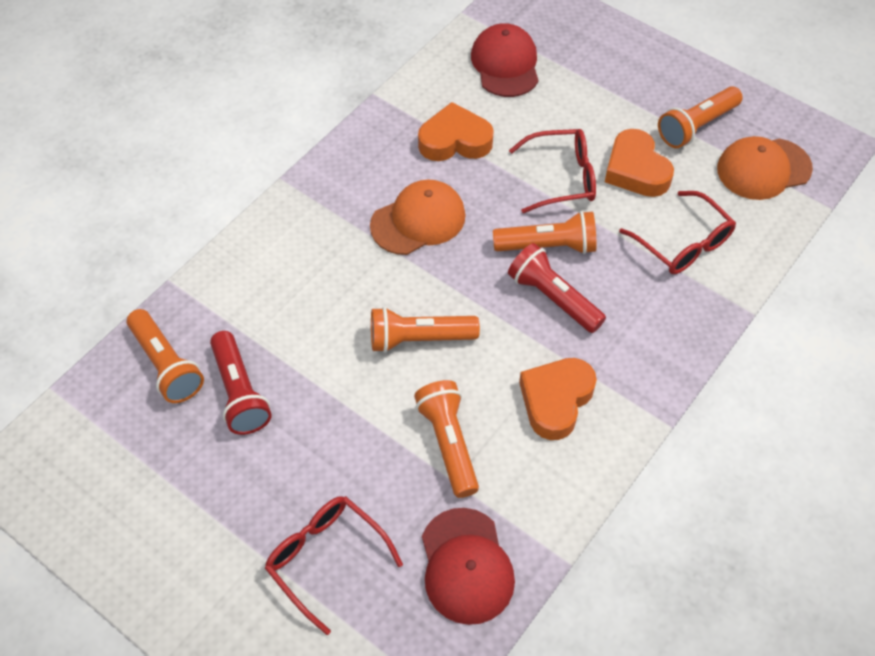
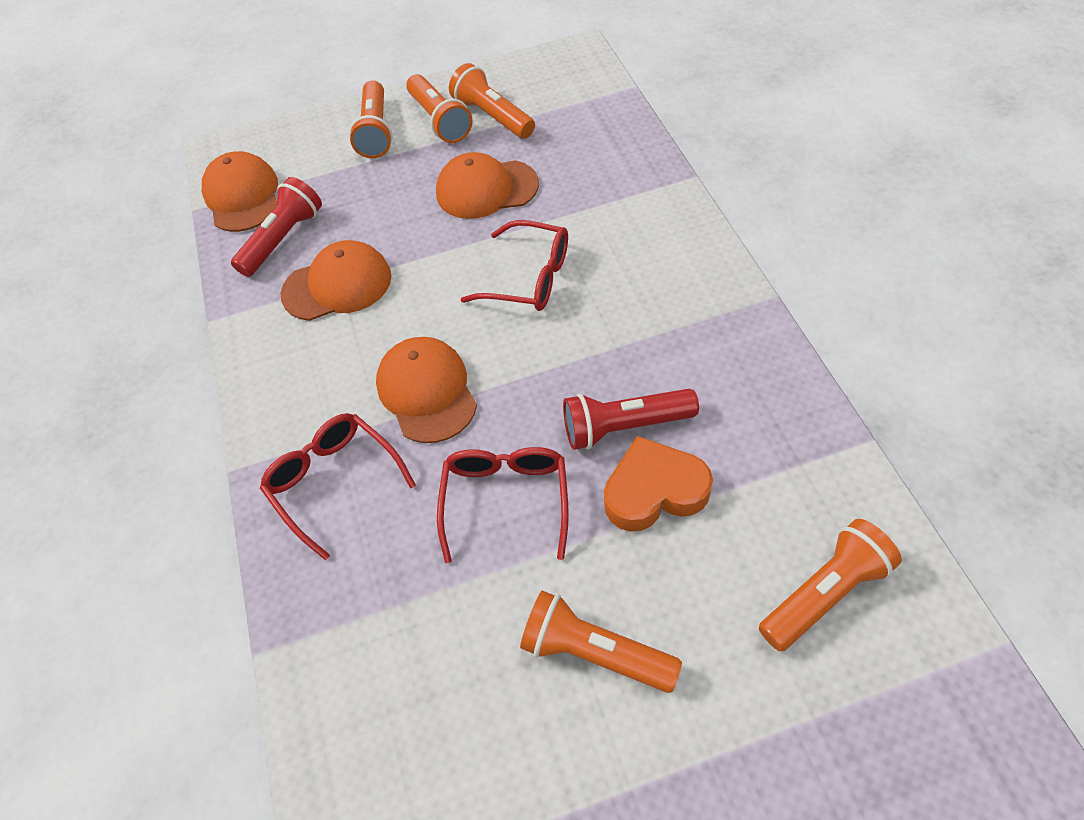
orange cap: 2 -> 4
orange heart: 3 -> 1
red cap: 2 -> 0

